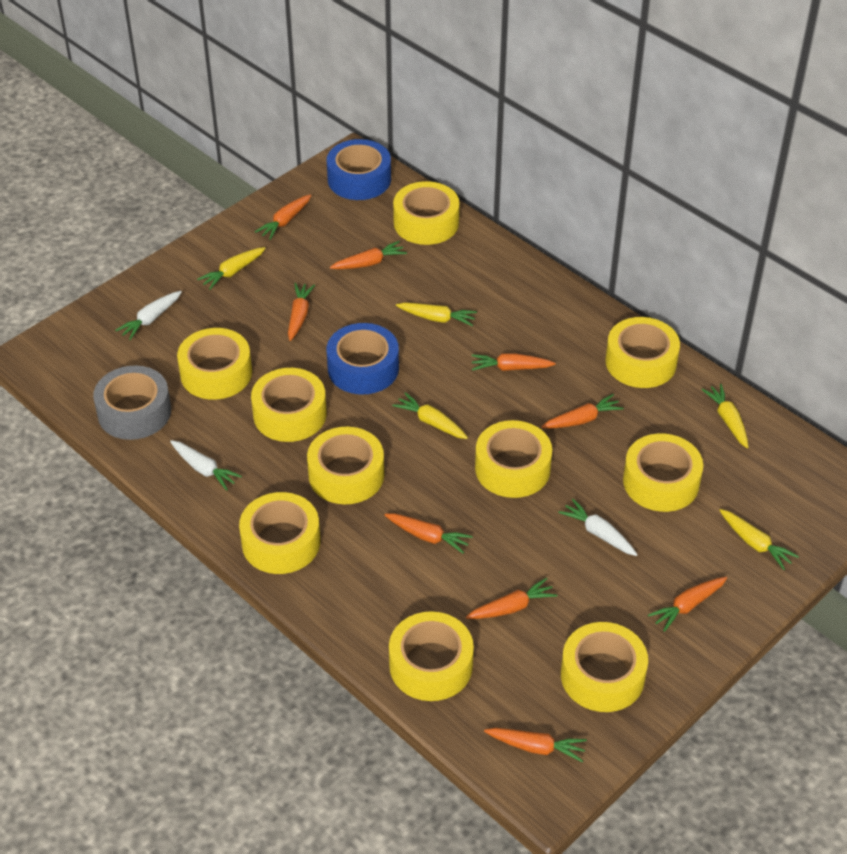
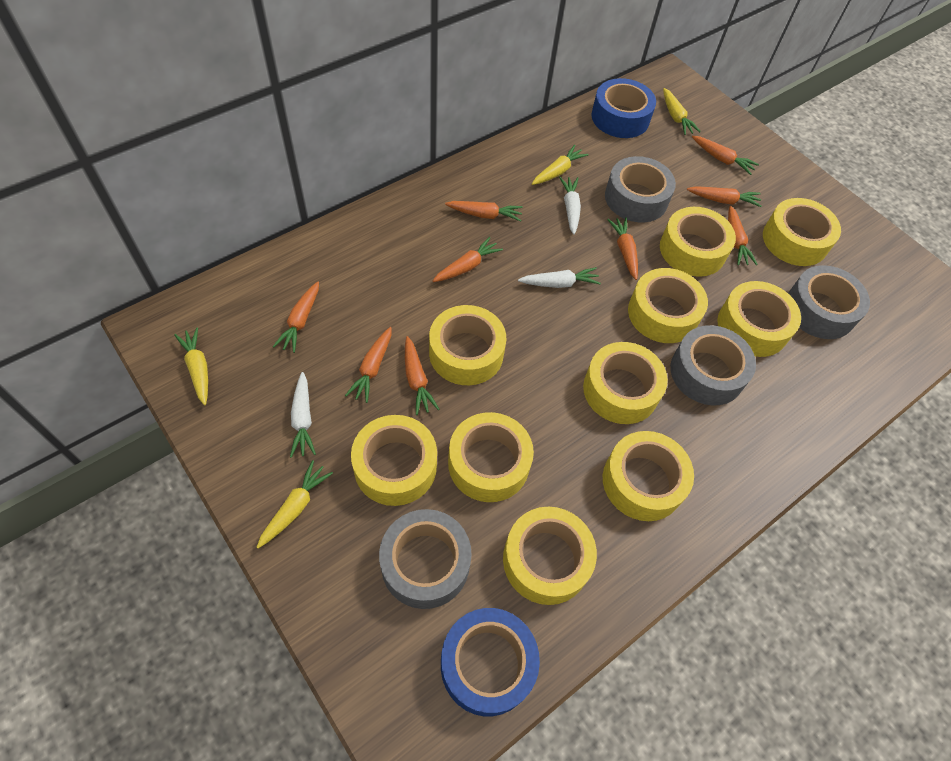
grey tape: 1 -> 4
yellow carrot: 5 -> 4

